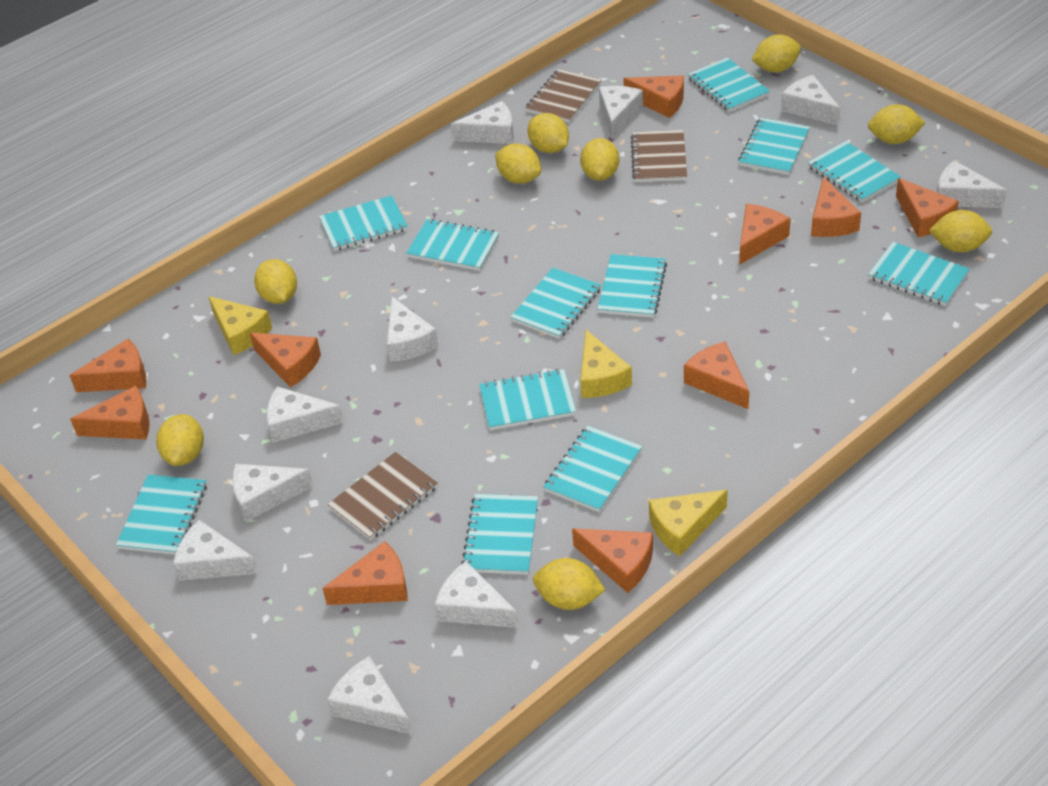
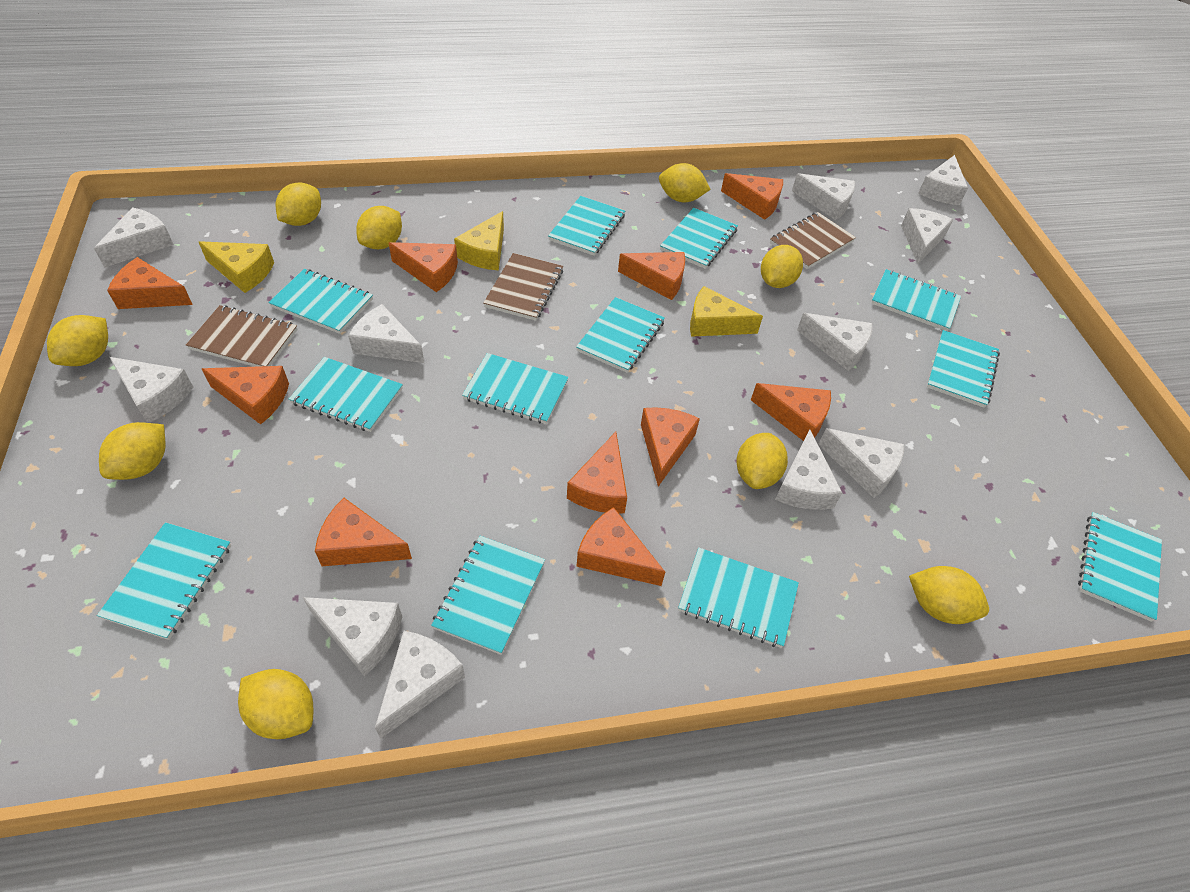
white cheese: 10 -> 11

